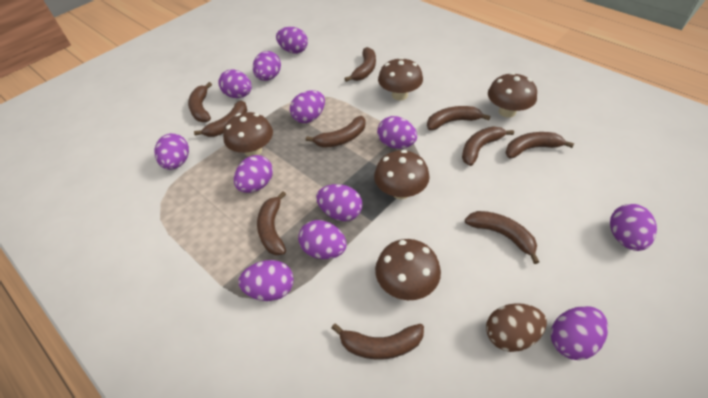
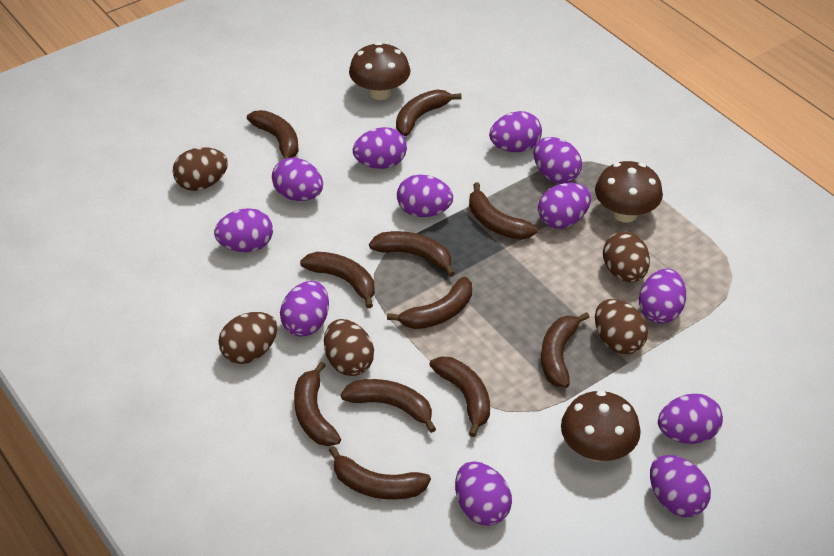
brown banana: 10 -> 11
brown egg: 1 -> 5
brown mushroom: 5 -> 3

